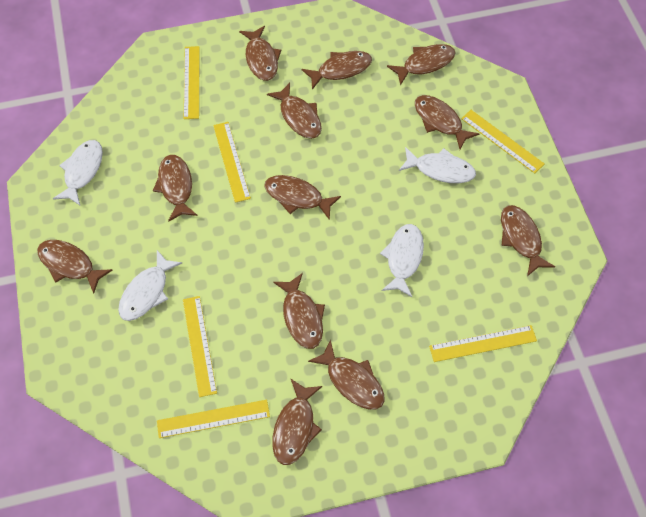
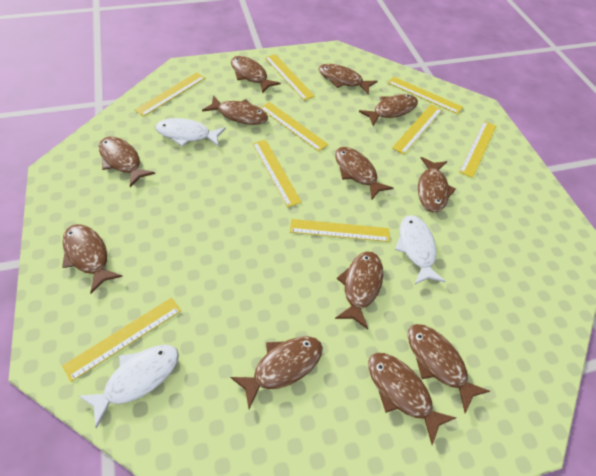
white fish: 4 -> 3
yellow ruler: 6 -> 9

